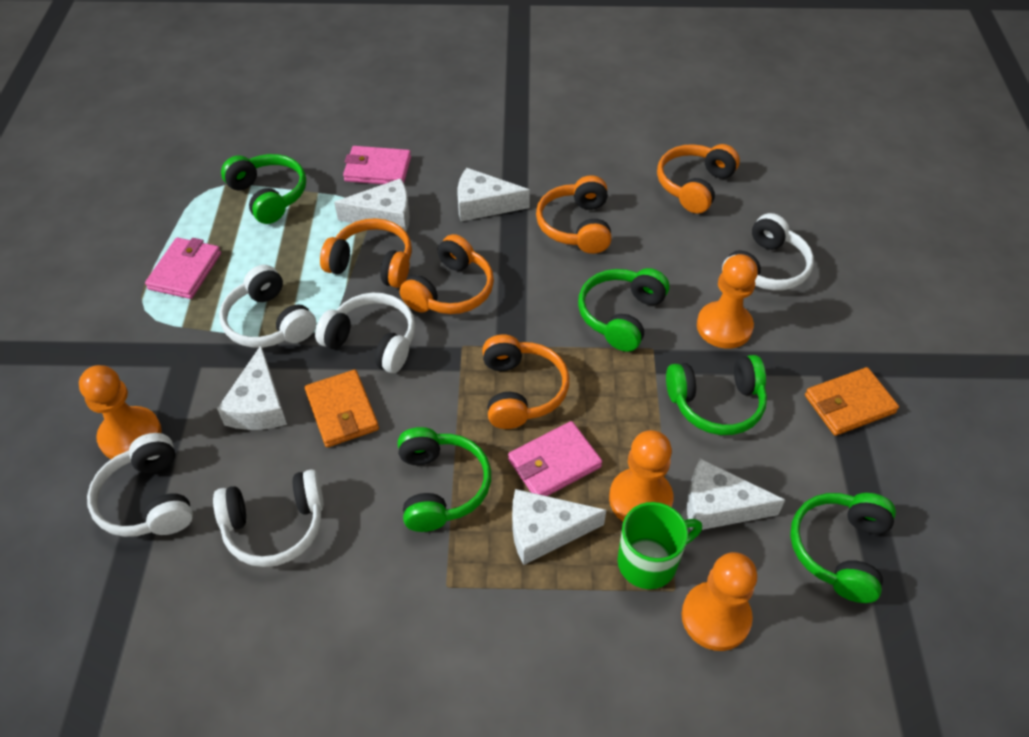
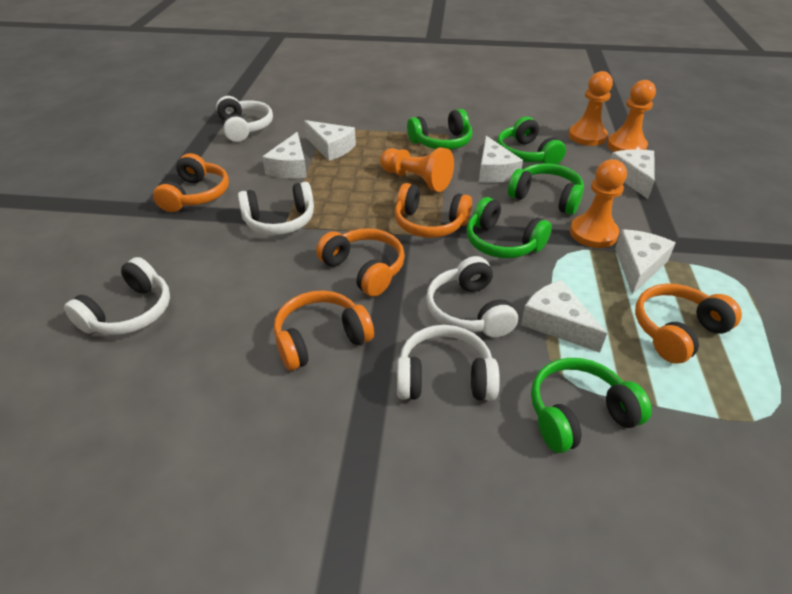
green mug: 1 -> 0
orange wallet: 2 -> 0
pink wallet: 3 -> 0
white cheese: 5 -> 6

